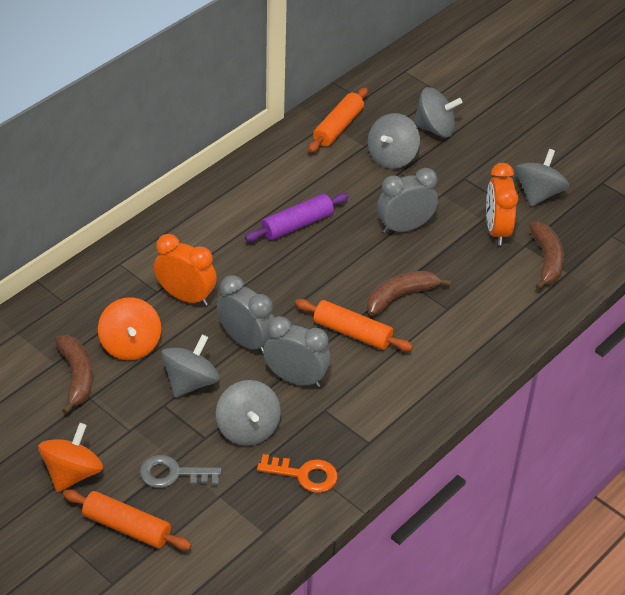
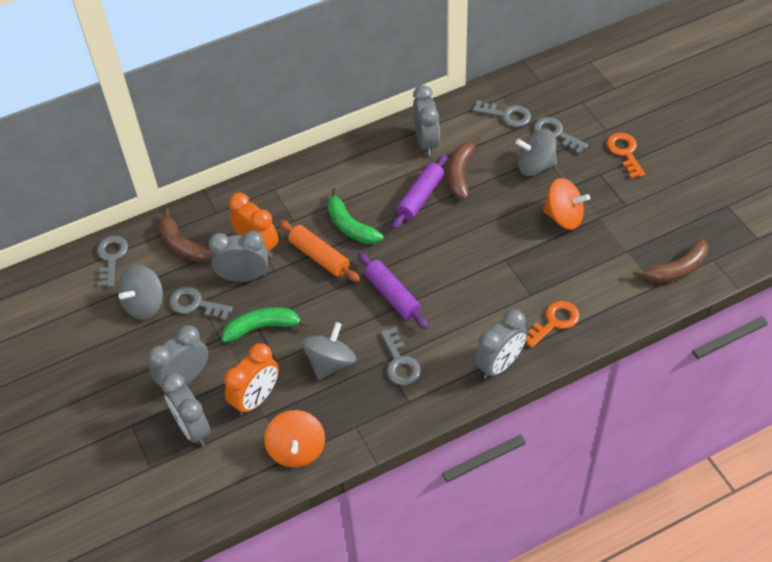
green banana: 0 -> 2
grey clock: 3 -> 5
grey key: 1 -> 5
grey spinning top: 5 -> 3
orange key: 1 -> 2
orange rolling pin: 3 -> 1
purple rolling pin: 1 -> 2

